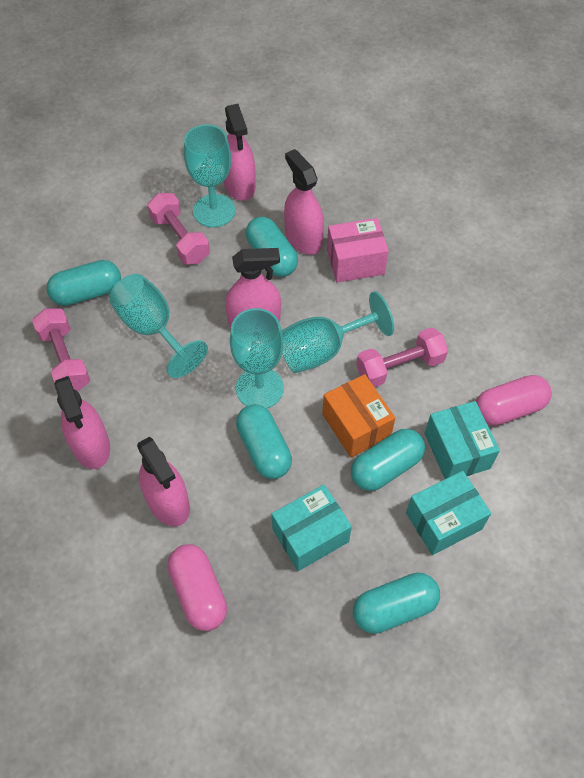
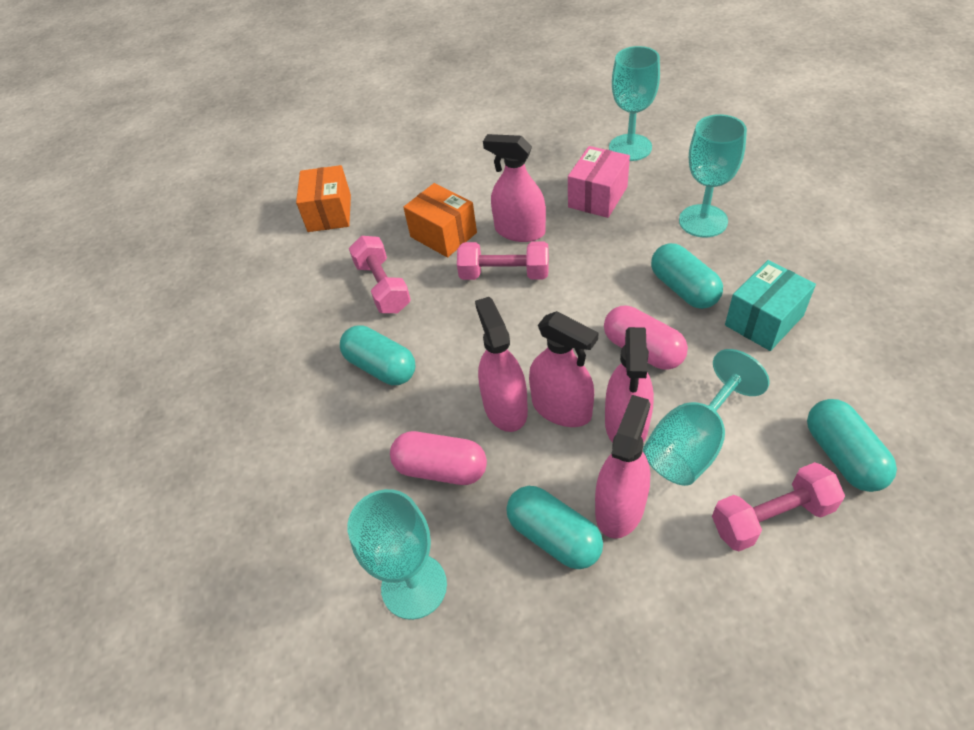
orange box: 1 -> 2
turquoise box: 3 -> 1
turquoise capsule: 5 -> 4

